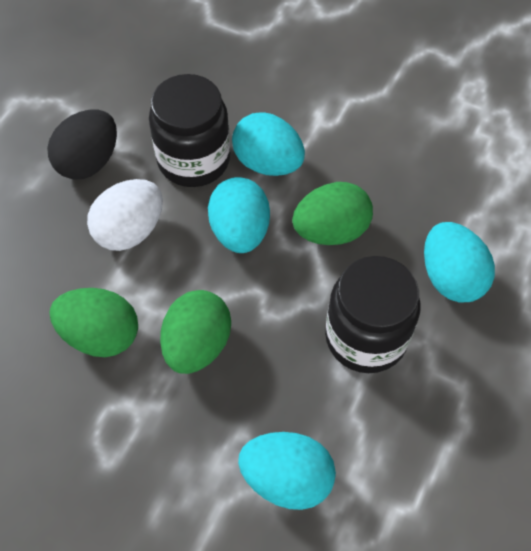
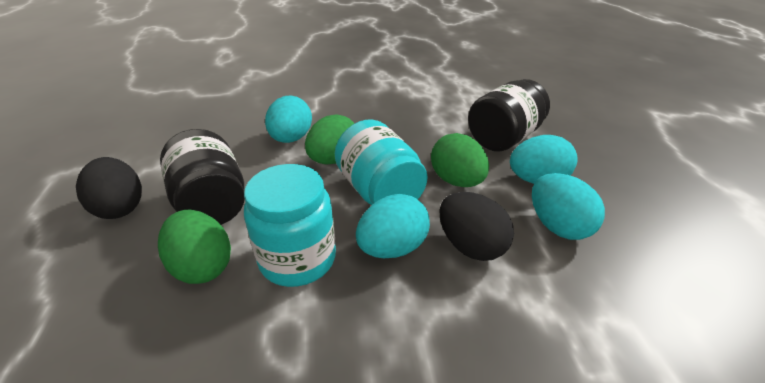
black egg: 1 -> 2
turquoise jar: 0 -> 2
white egg: 1 -> 0

